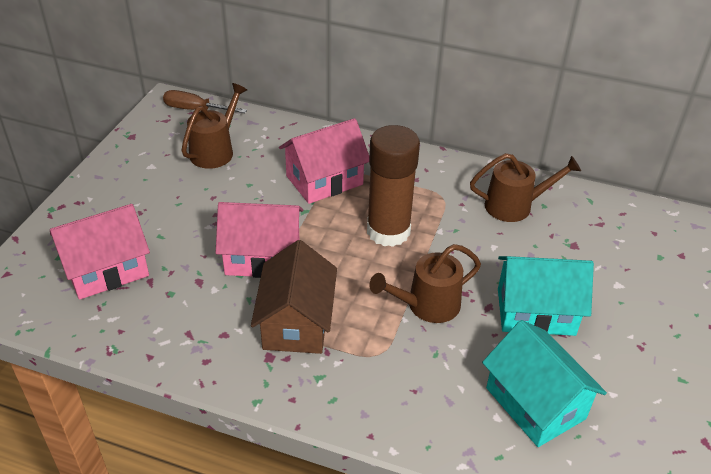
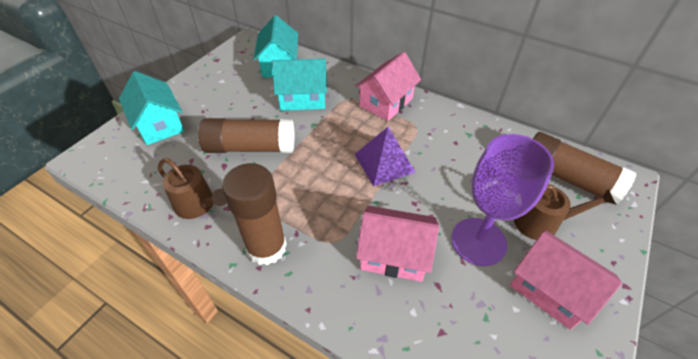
brown glue stick: 1 -> 3
brown house: 1 -> 0
brown screwdriver: 1 -> 0
brown watering can: 3 -> 2
purple goblet: 0 -> 1
purple pyramid: 0 -> 1
turquoise house: 2 -> 3

